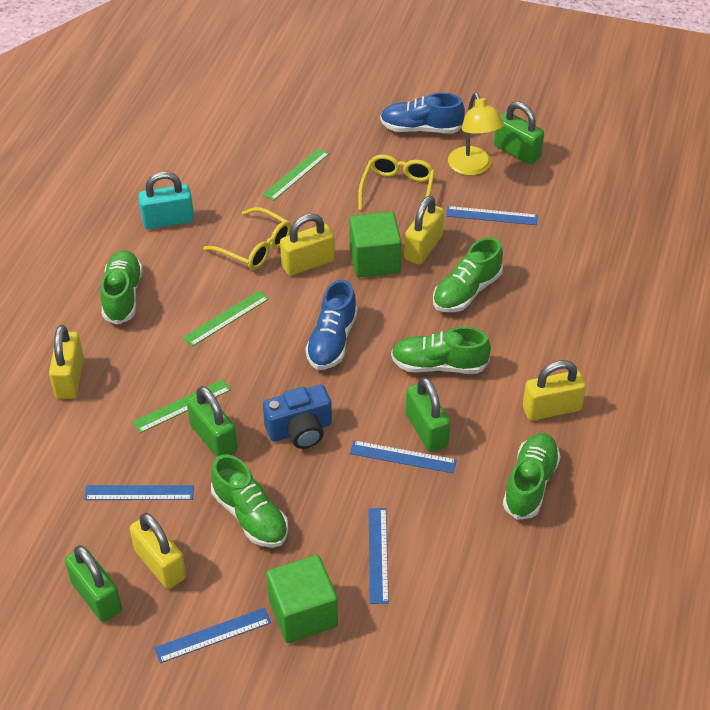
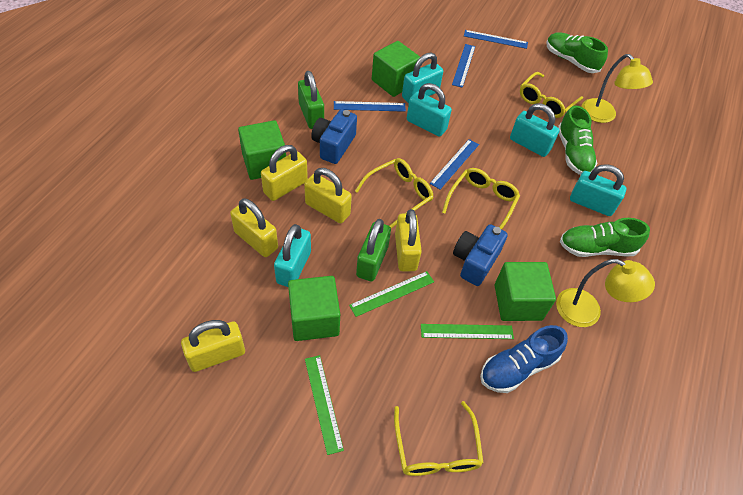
blue camera: 1 -> 2
blue ruler: 5 -> 4
blue shoe: 2 -> 1
green cube: 2 -> 4
green padlock: 4 -> 2
green shoe: 5 -> 3
turquoise padlock: 1 -> 5
yellow glasses: 2 -> 4
yellow lamp: 1 -> 2

